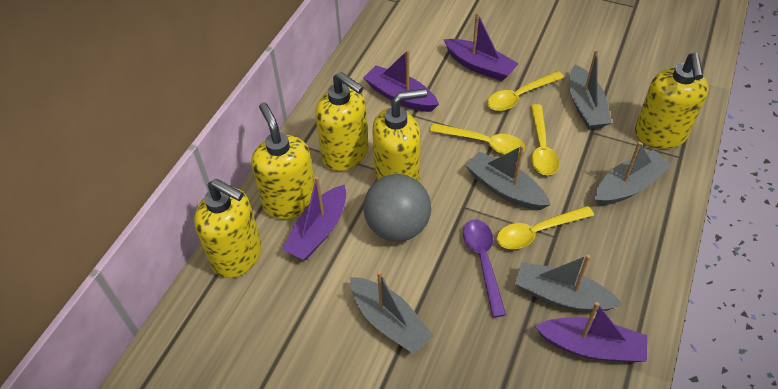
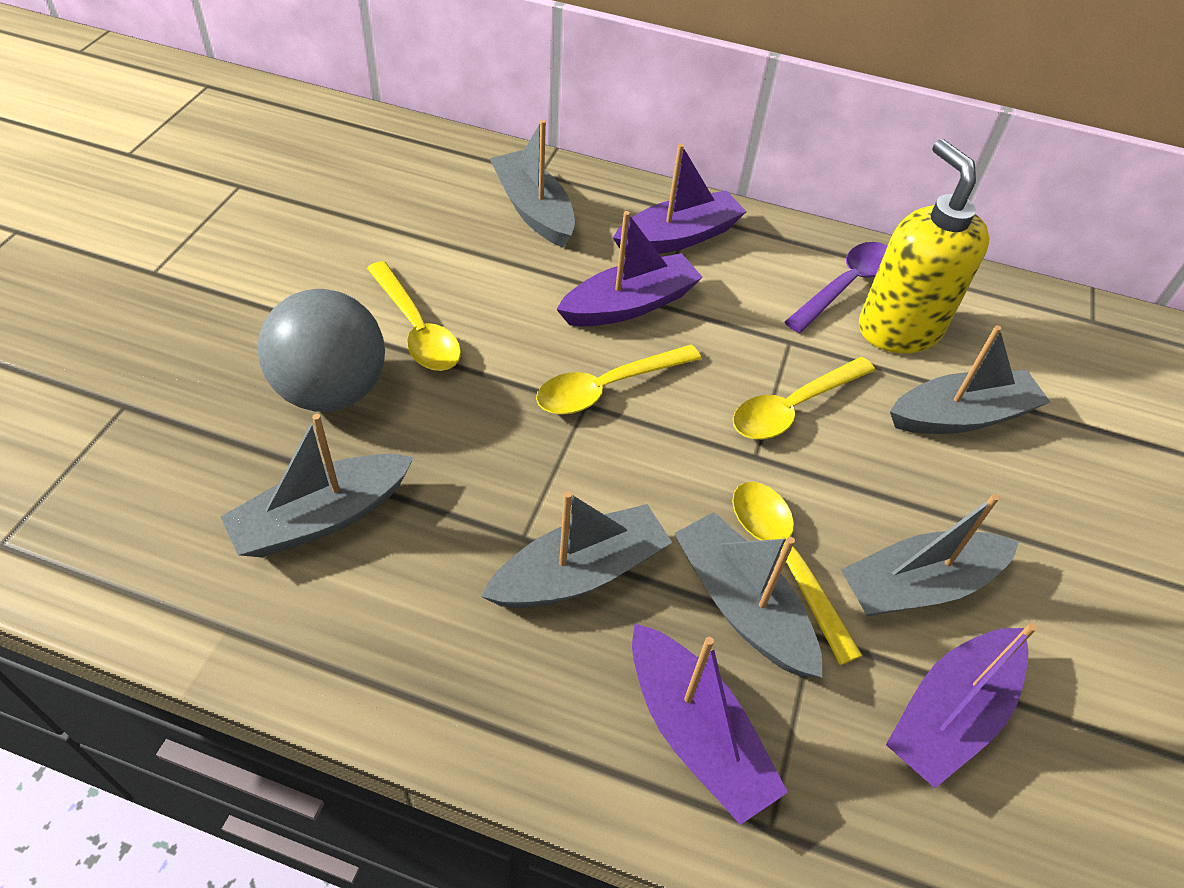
grey boat: 5 -> 6
yellow soap dispenser: 5 -> 1

